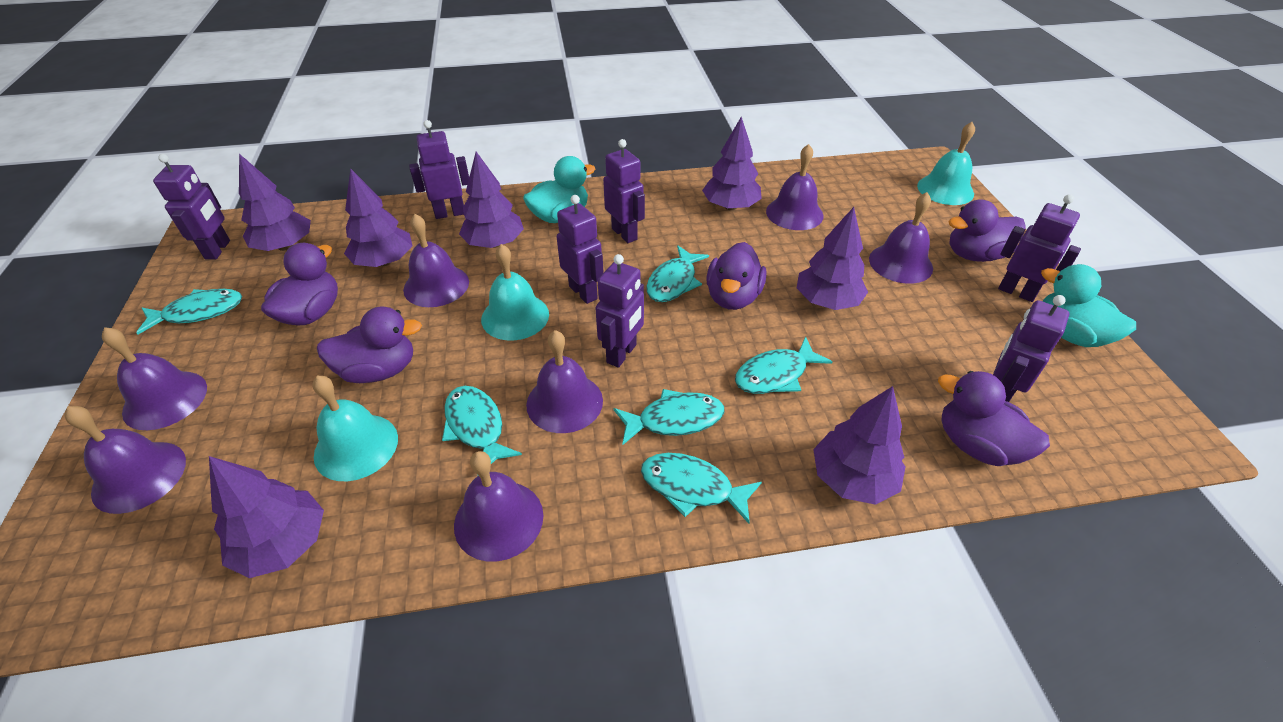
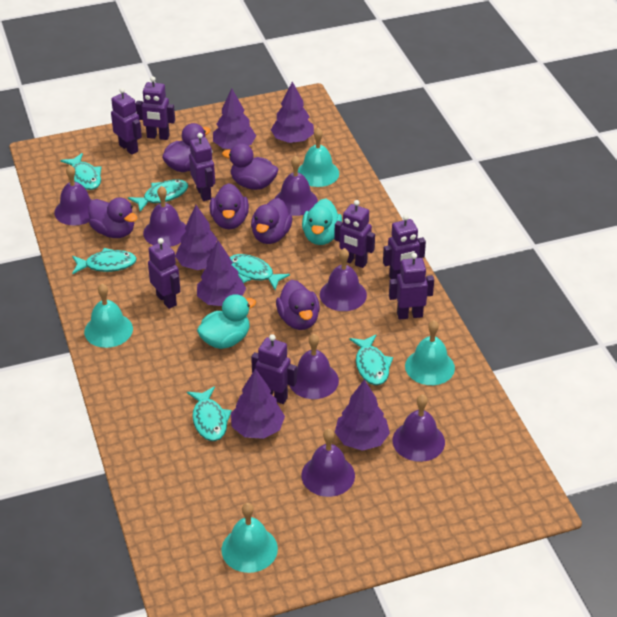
purple duck: 5 -> 6
purple robot: 7 -> 8
purple tree: 7 -> 6
turquoise bell: 3 -> 4

